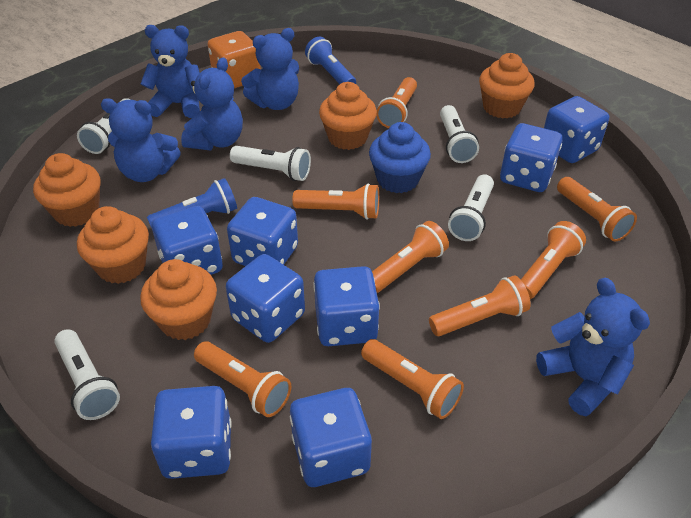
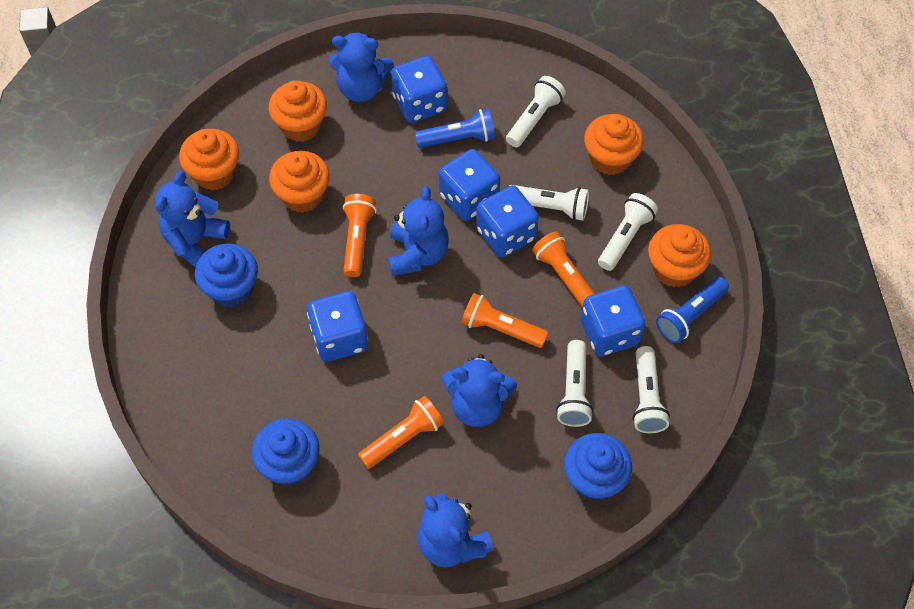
blue cupcake: 1 -> 3
blue dice: 8 -> 5
orange dice: 1 -> 0
orange flashlight: 8 -> 4

